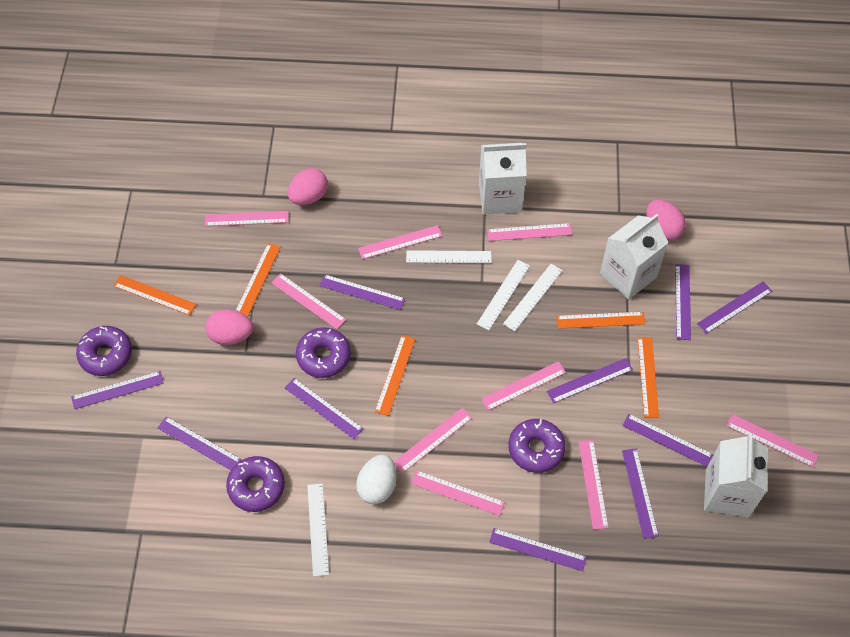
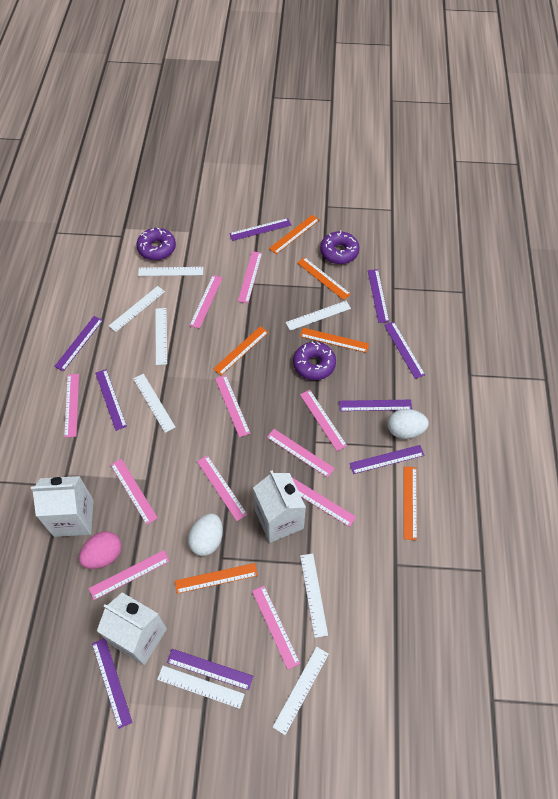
orange ruler: 5 -> 6
pink egg: 3 -> 1
pink ruler: 9 -> 11
purple donut: 4 -> 3
purple ruler: 10 -> 9
white egg: 1 -> 2
white ruler: 4 -> 8

